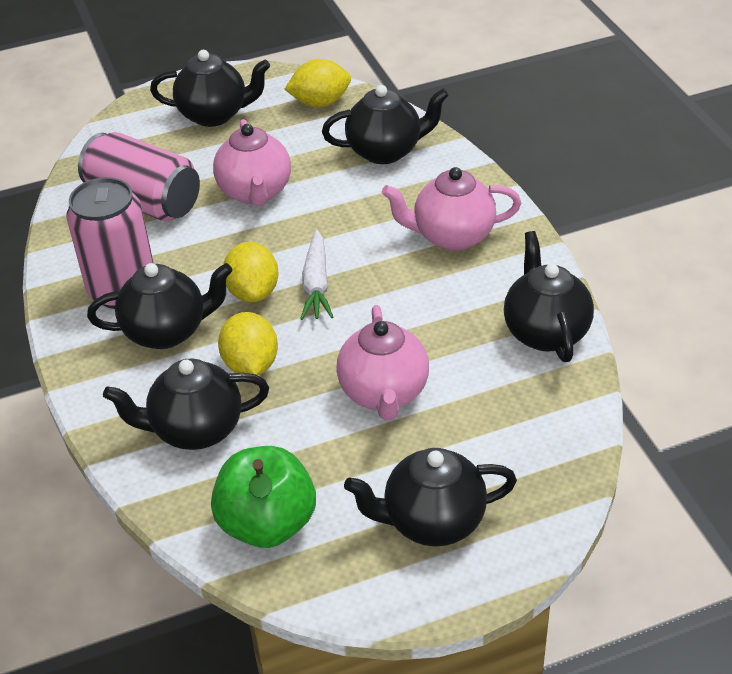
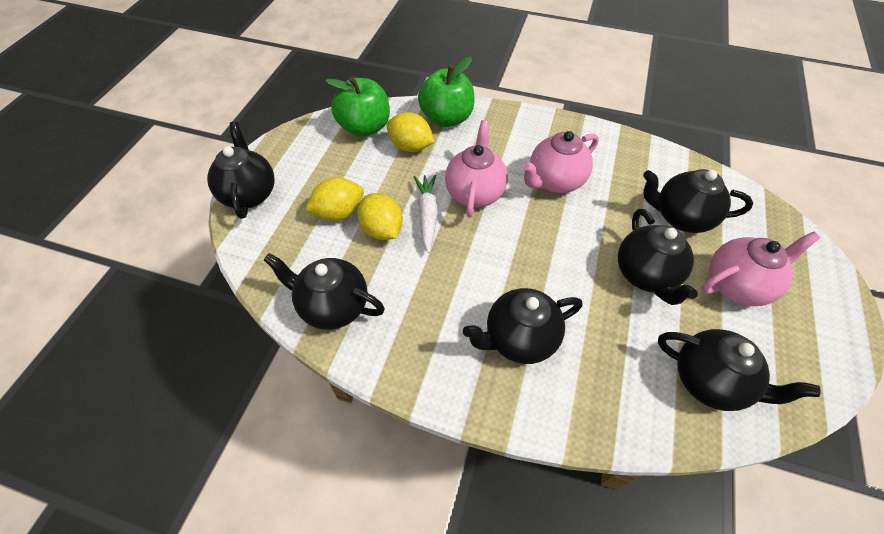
green apple: 1 -> 2
pink can: 2 -> 0

